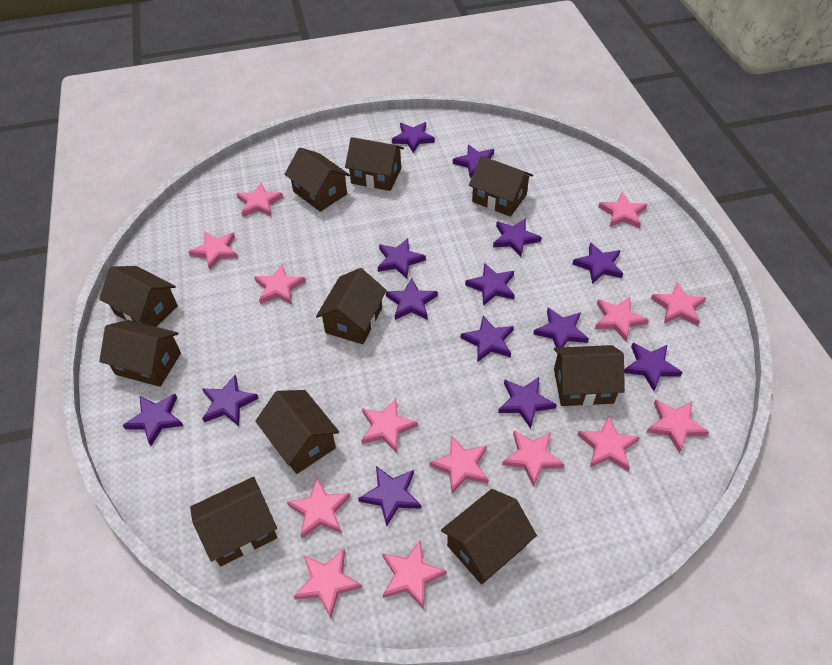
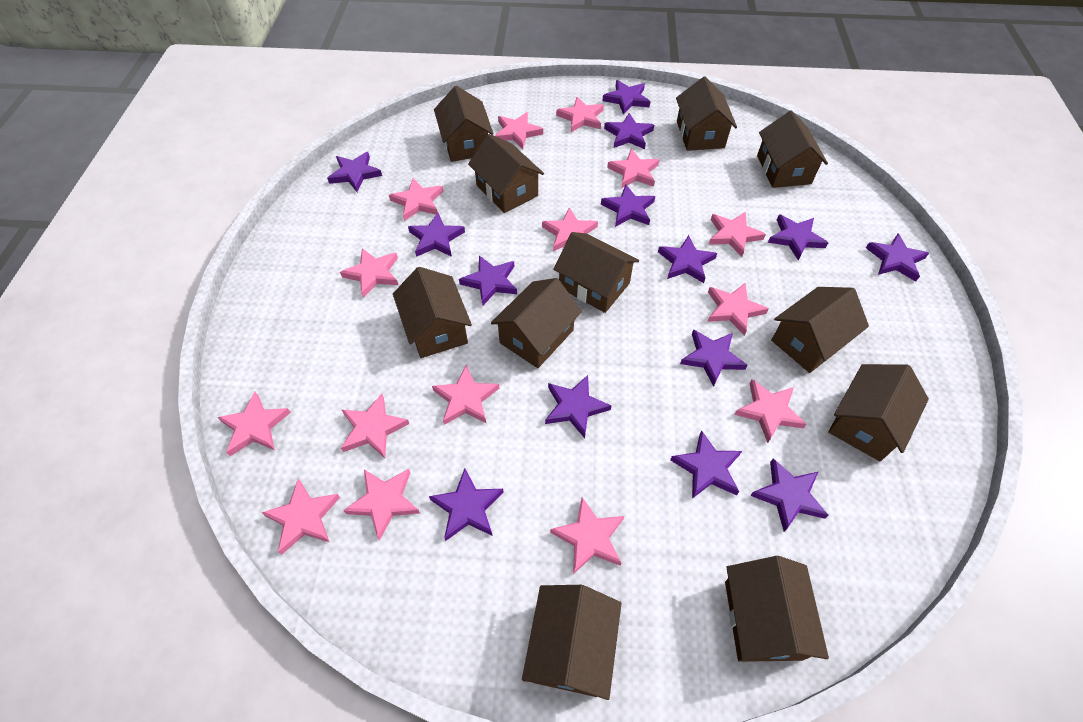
brown house: 10 -> 11
pink star: 14 -> 15

